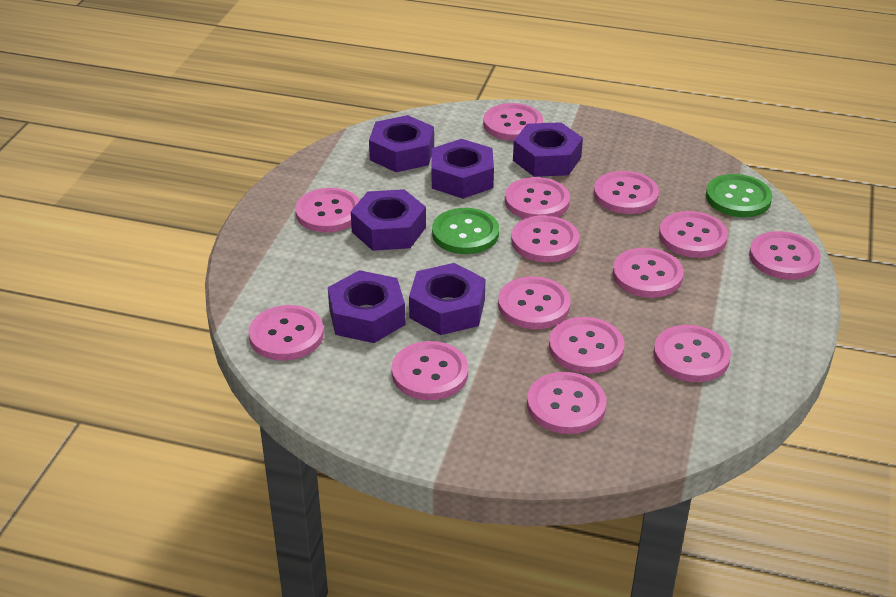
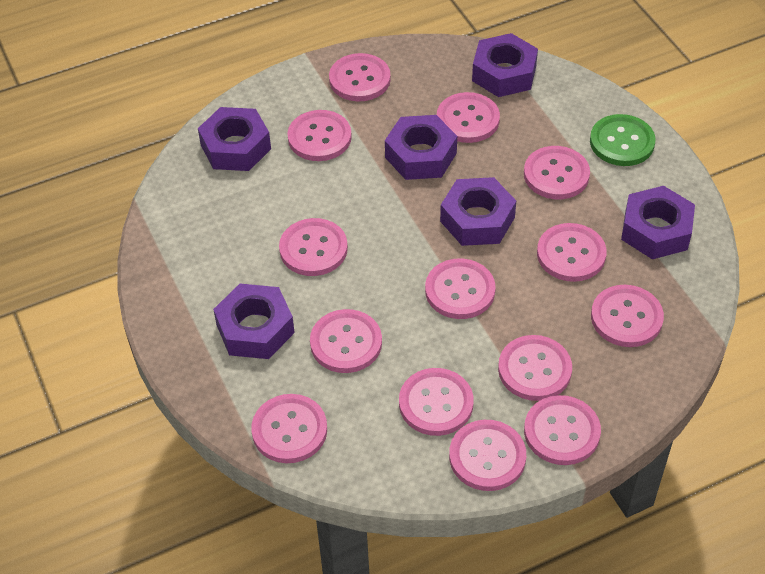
green button: 2 -> 1

